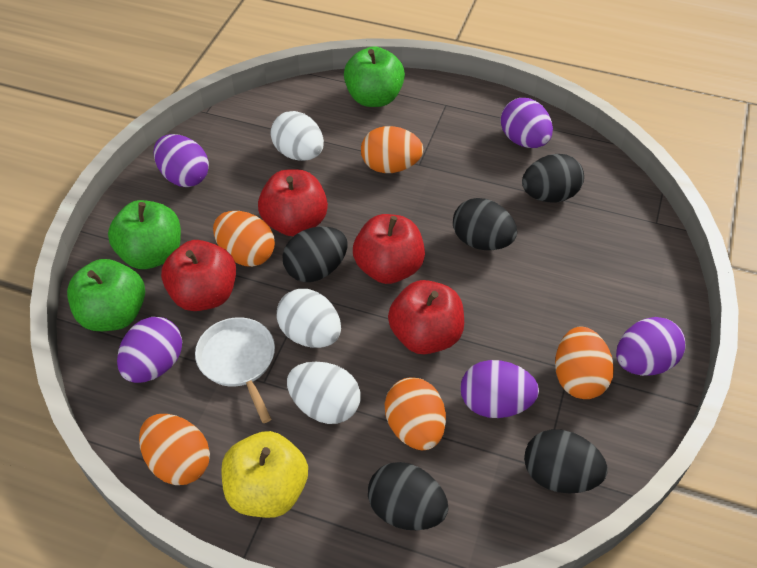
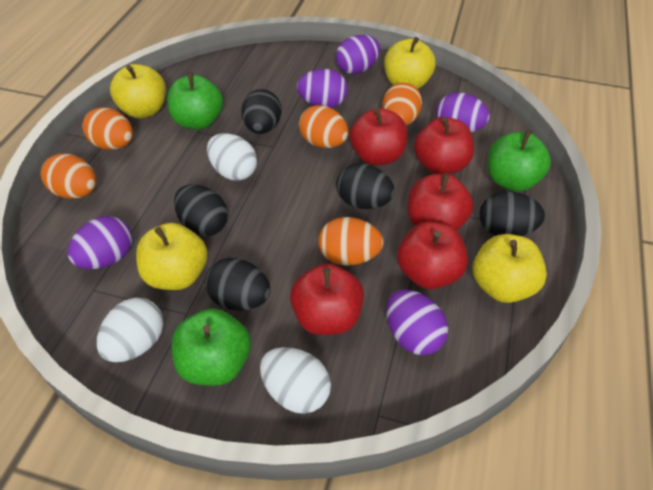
red apple: 4 -> 5
white pan: 1 -> 0
yellow apple: 1 -> 4

